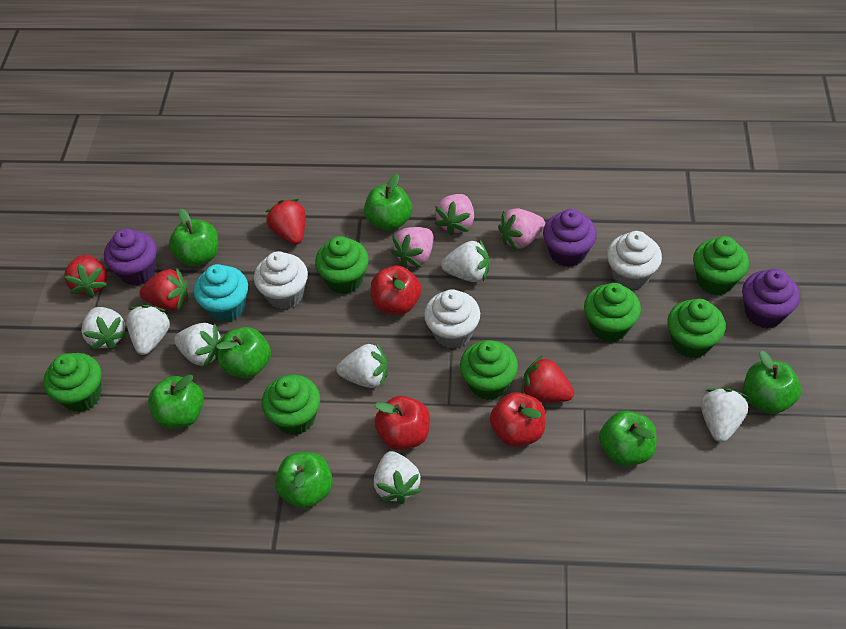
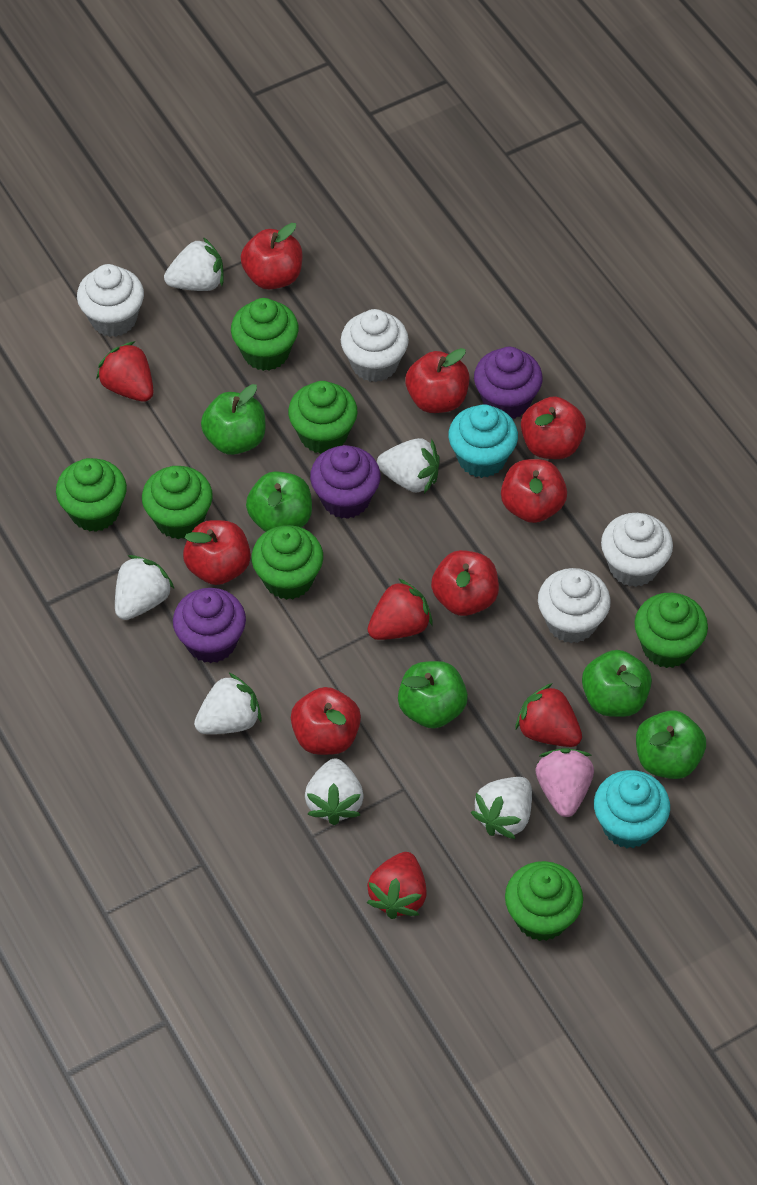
green apple: 7 -> 5
pink strawberry: 3 -> 1
red apple: 3 -> 7
turquoise cupcake: 1 -> 2
white cupcake: 3 -> 4
white strawberry: 7 -> 6

